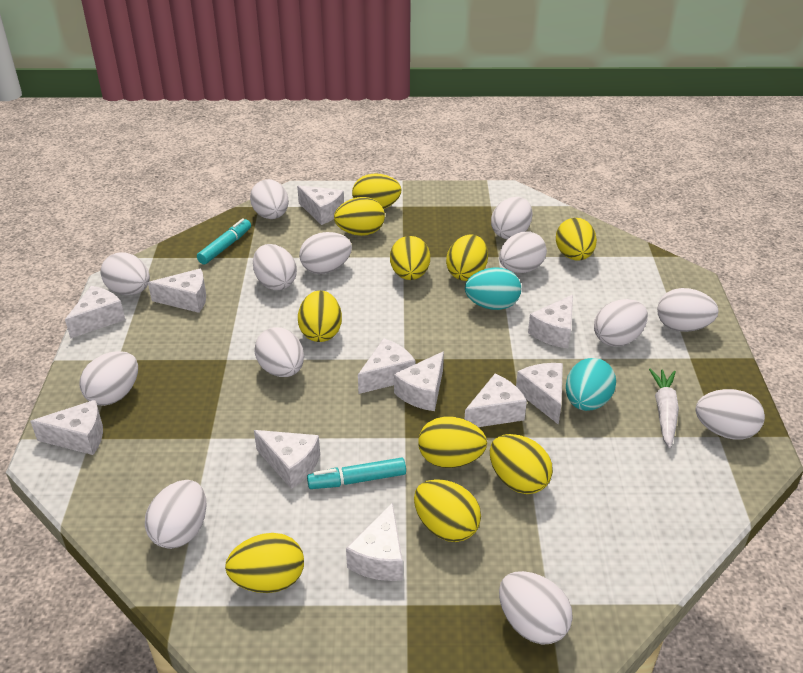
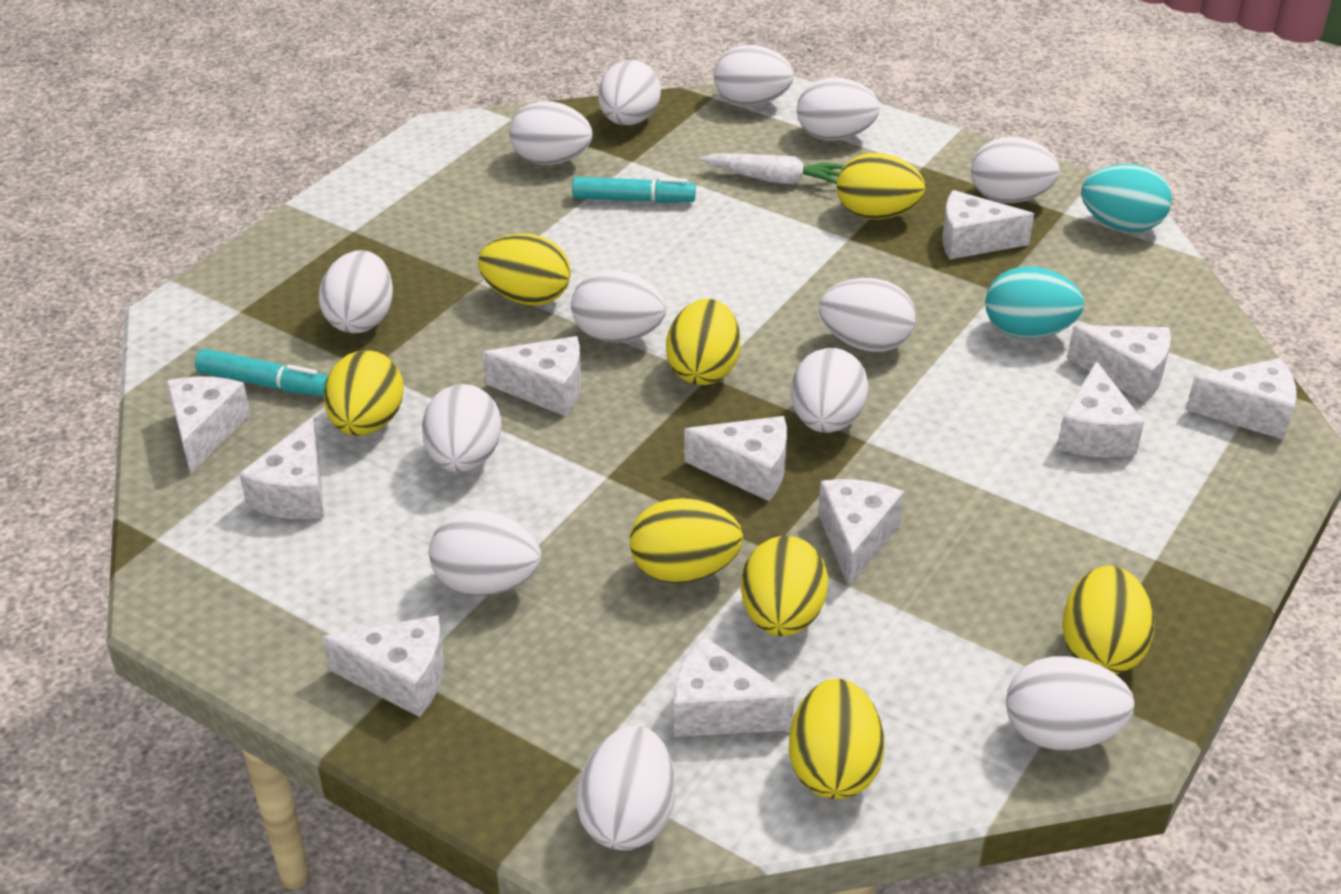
yellow egg: 10 -> 8

